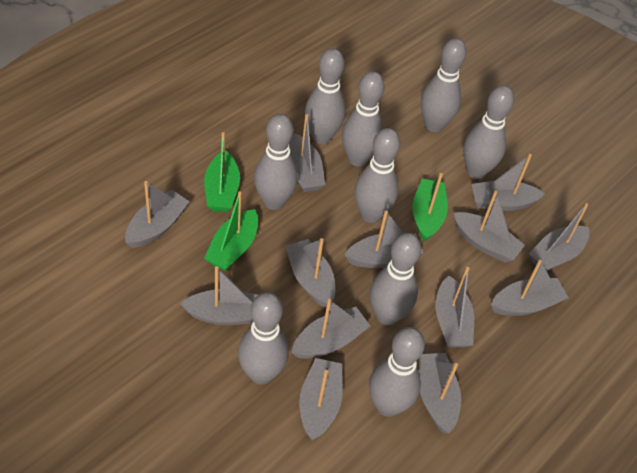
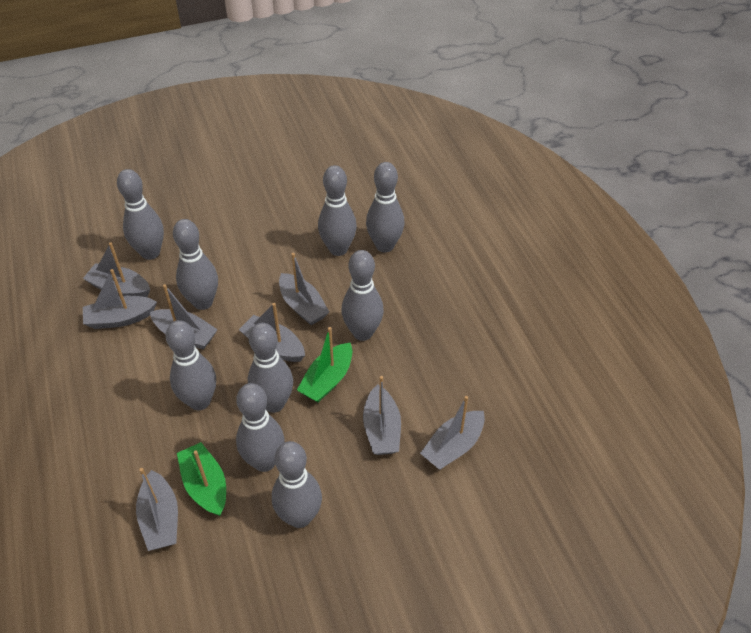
green boat: 3 -> 2
grey boat: 13 -> 8

